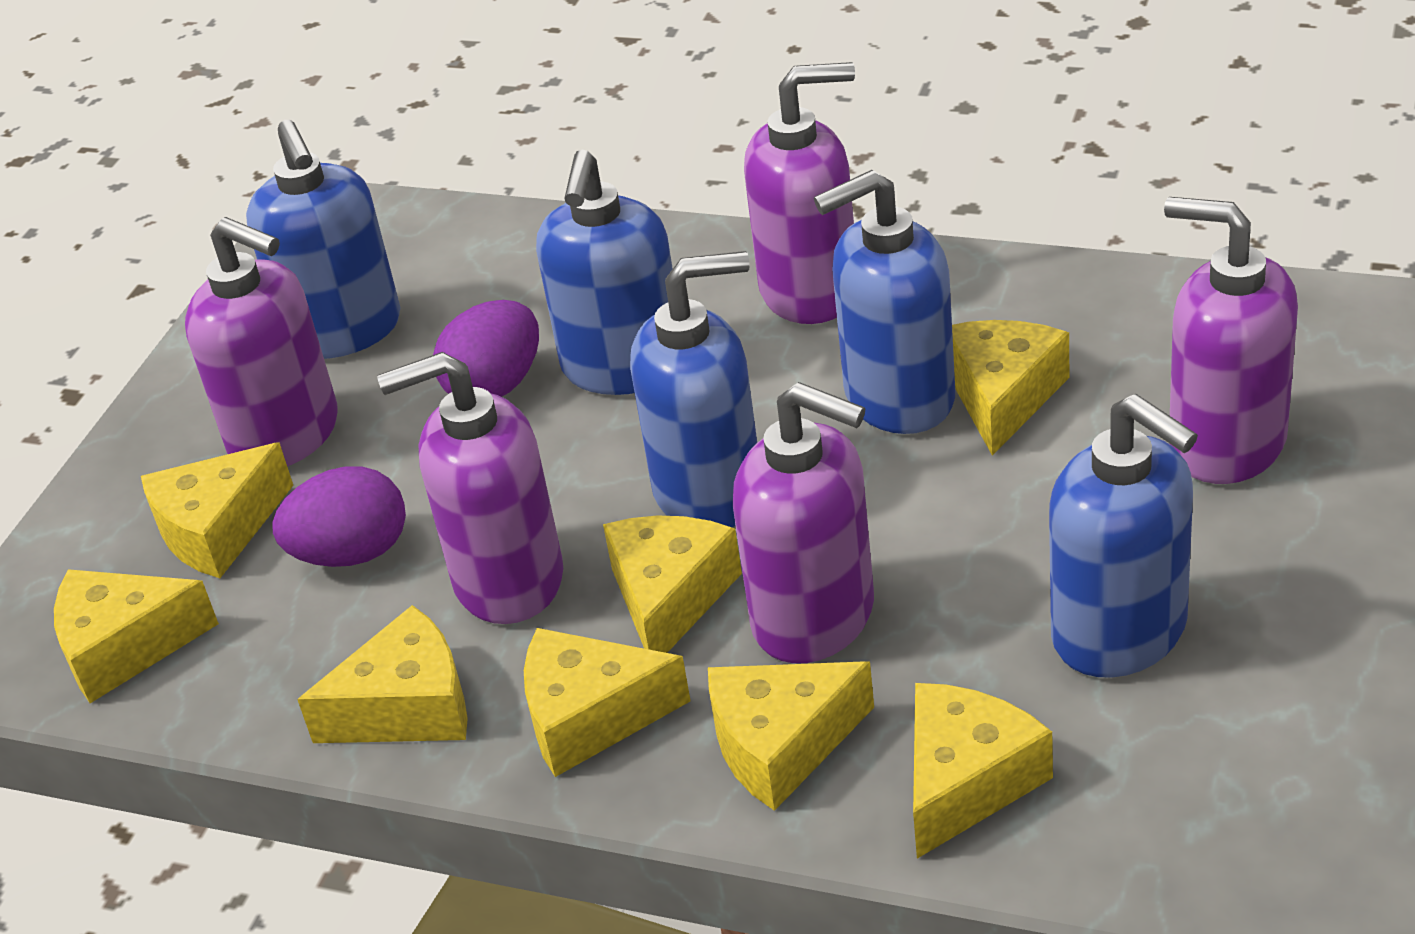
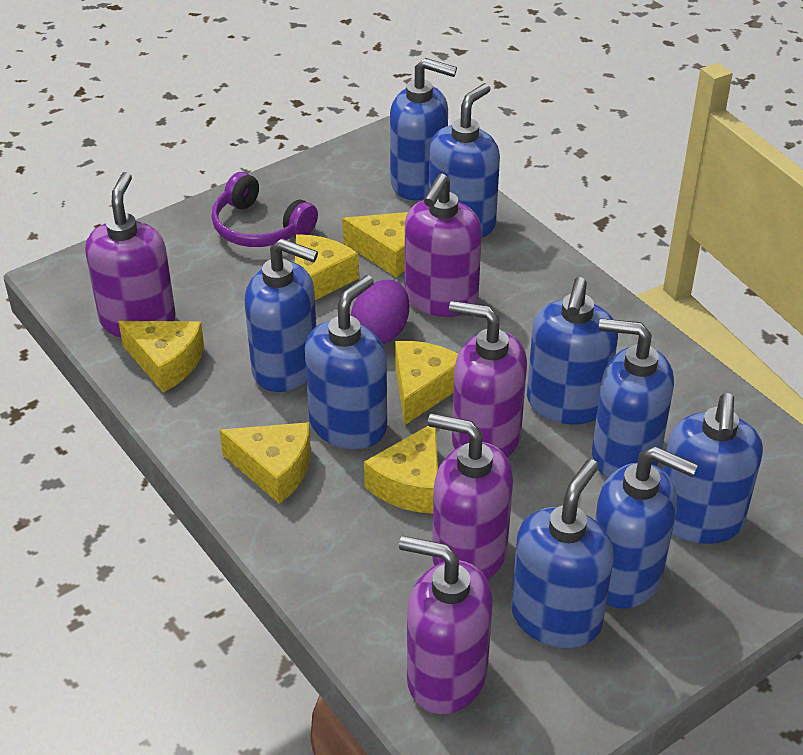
blue soap dispenser: 5 -> 9
purple egg: 2 -> 1
purple headphones: 0 -> 1
yellow cheese: 8 -> 6

